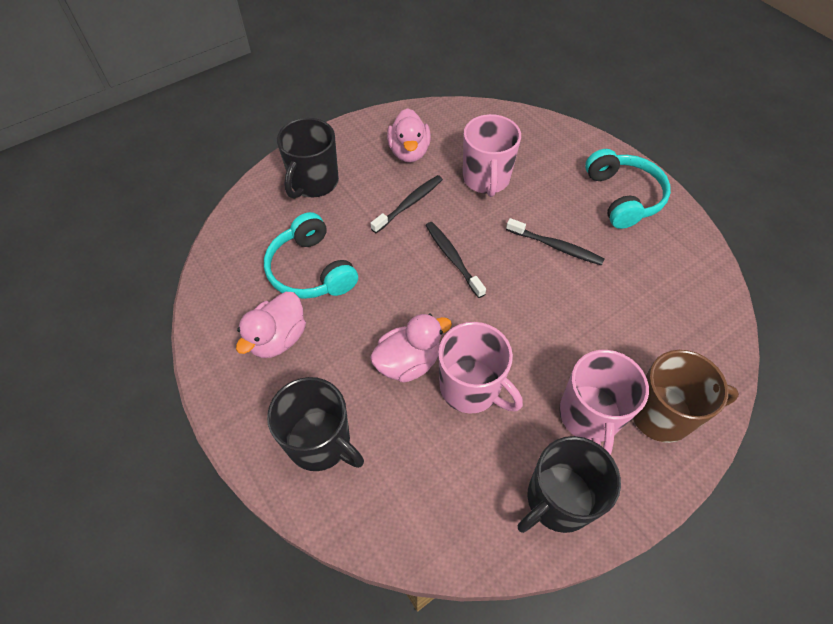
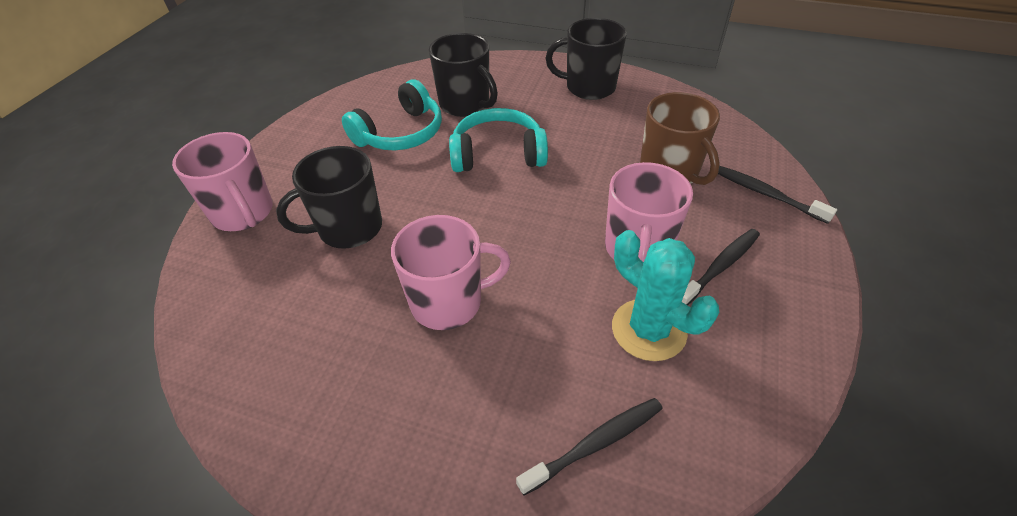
pink duck: 3 -> 0
turquoise cactus: 0 -> 1

